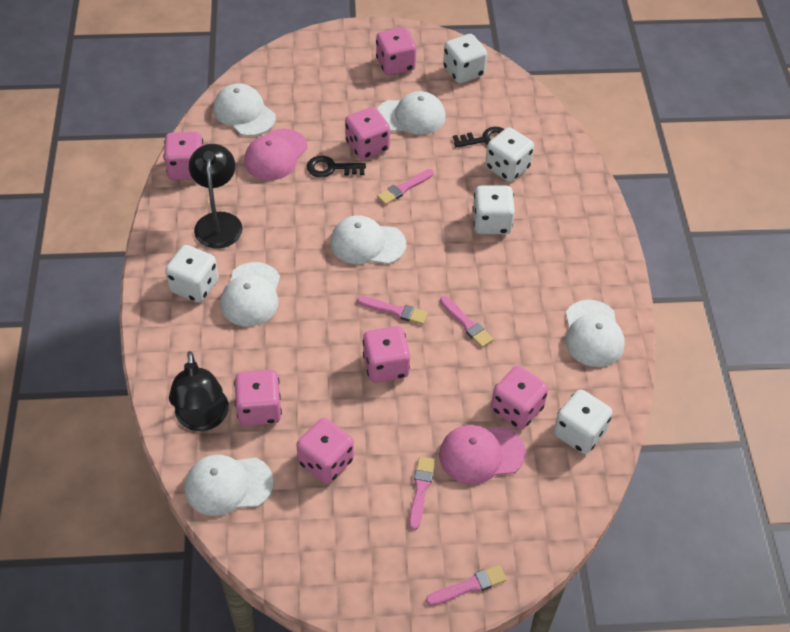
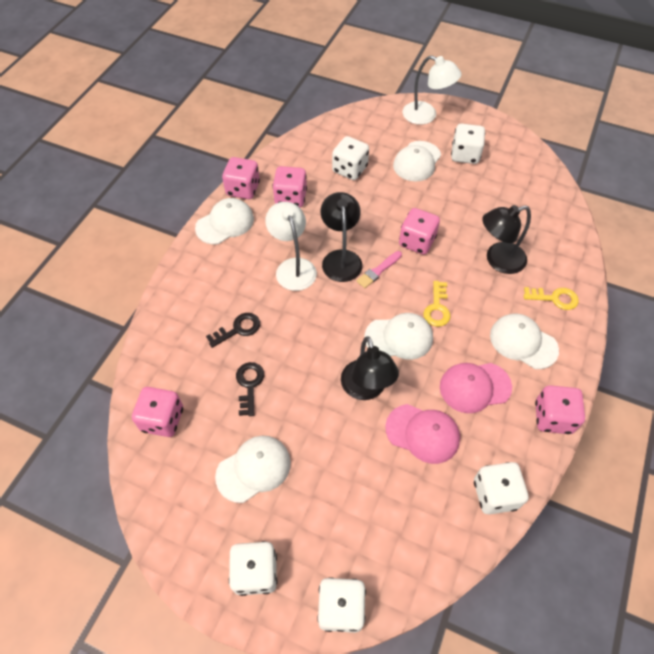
black lamp: 2 -> 3
pink brush: 5 -> 1
pink dice: 7 -> 5
white cap: 6 -> 5
white lamp: 0 -> 2
yellow key: 0 -> 2

